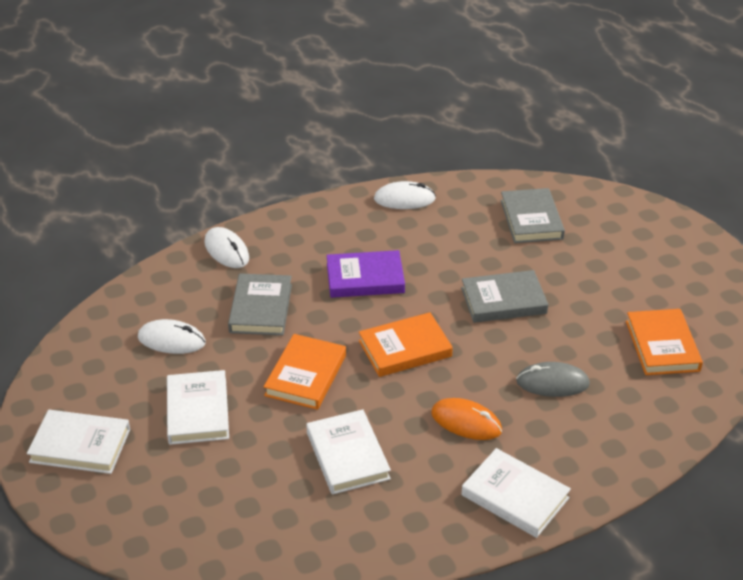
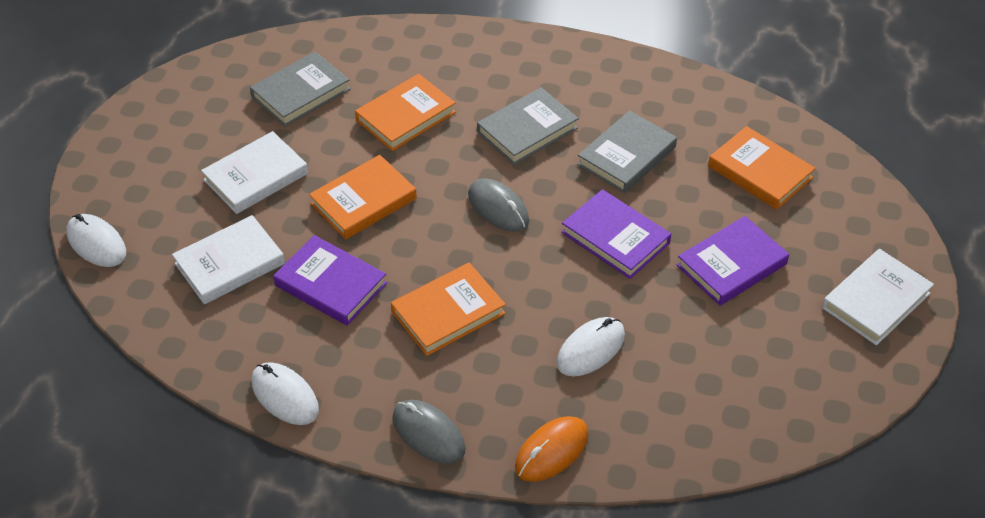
grey mouse: 1 -> 2
orange book: 3 -> 4
purple book: 1 -> 3
white book: 4 -> 3

